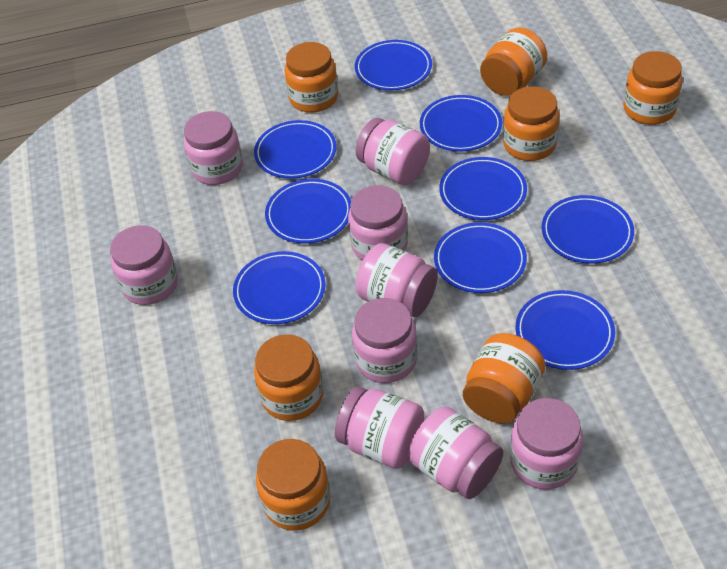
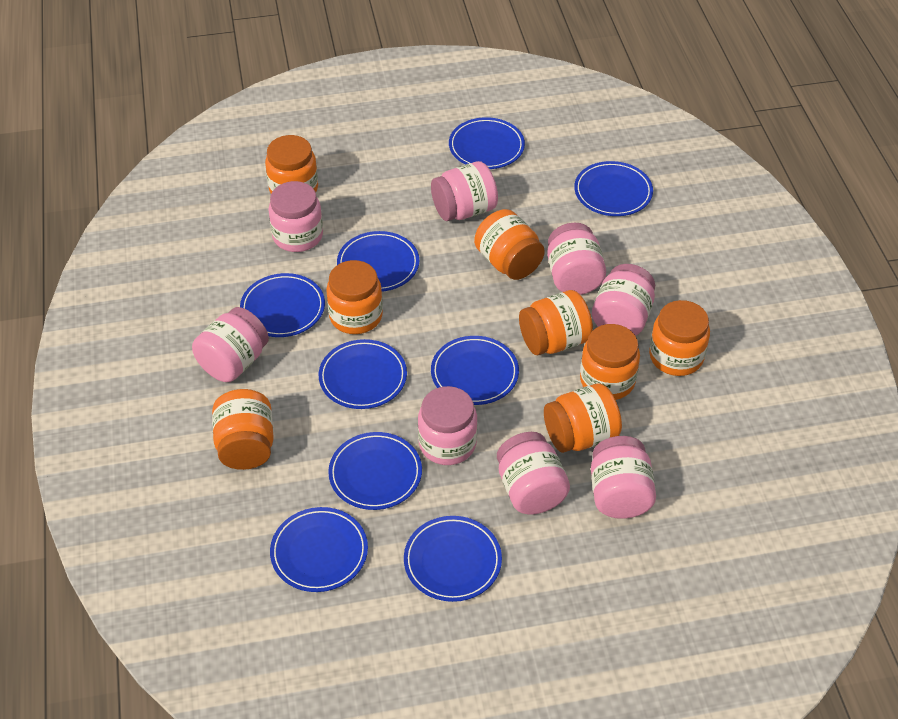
orange jar: 7 -> 8
pink jar: 9 -> 8

